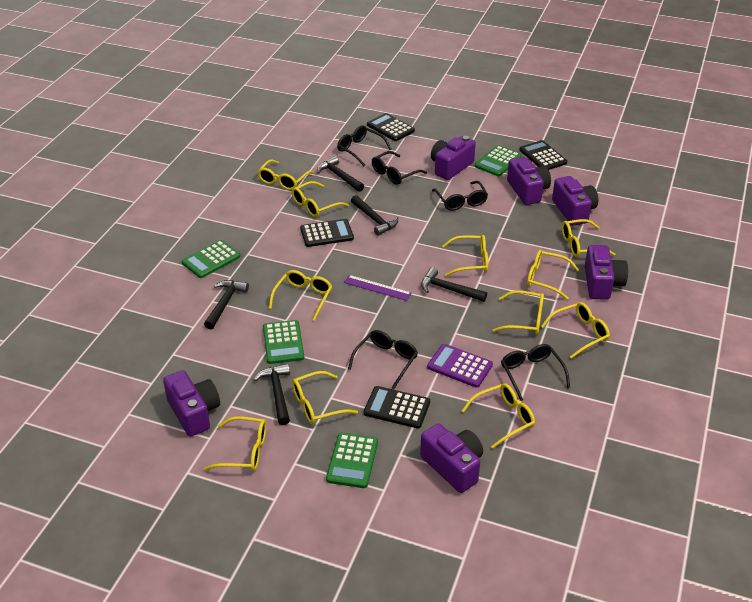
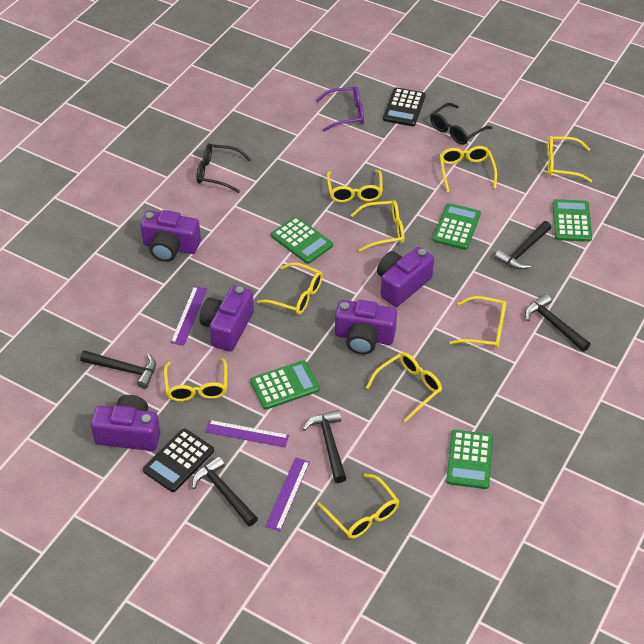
black calculator: 4 -> 2
black glasses: 5 -> 2
green calculator: 4 -> 5
purple calculator: 1 -> 0
purple camera: 6 -> 5
purple glasses: 0 -> 1
purple ruler: 1 -> 3
yellow glasses: 11 -> 9

